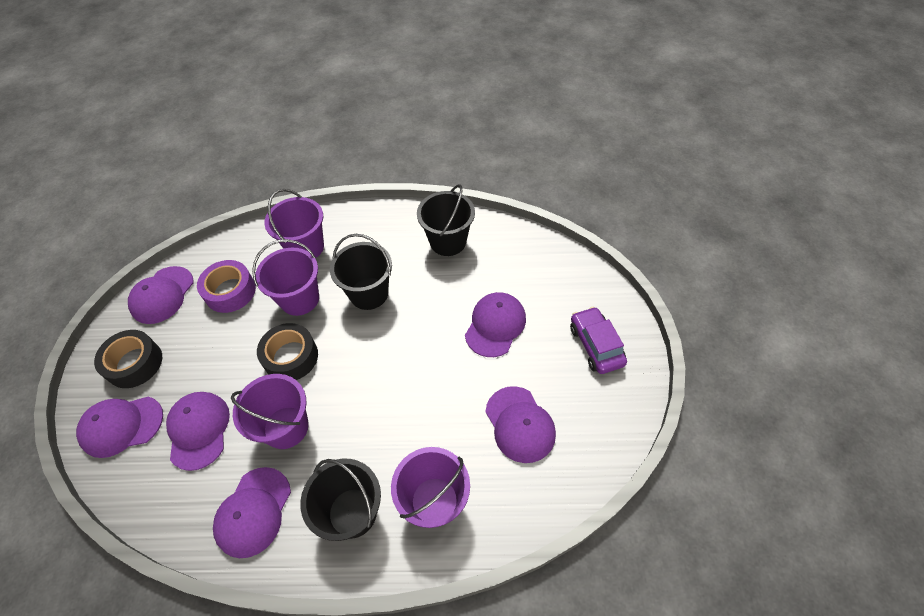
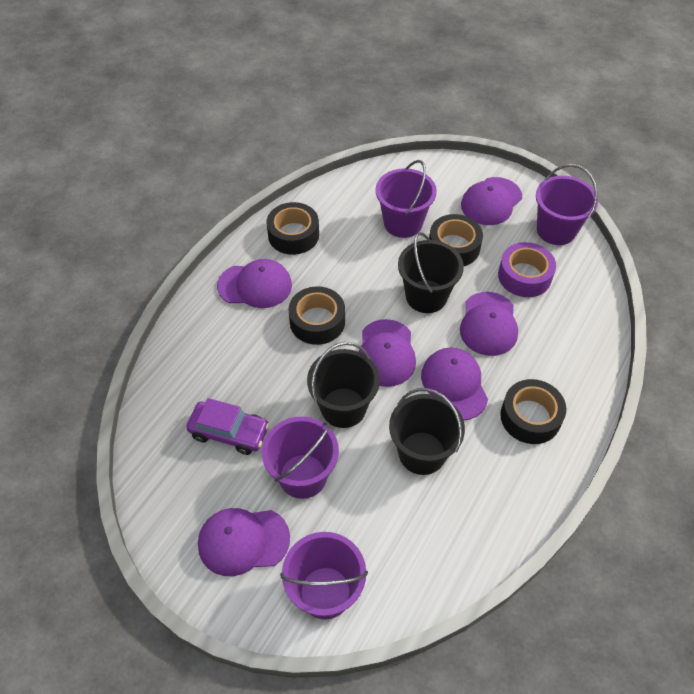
black tape: 2 -> 4

